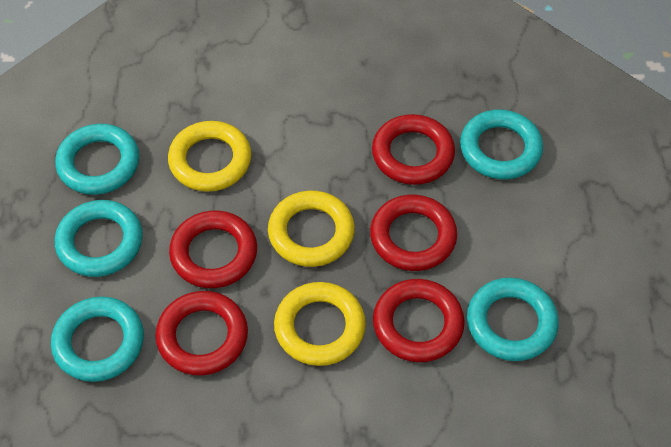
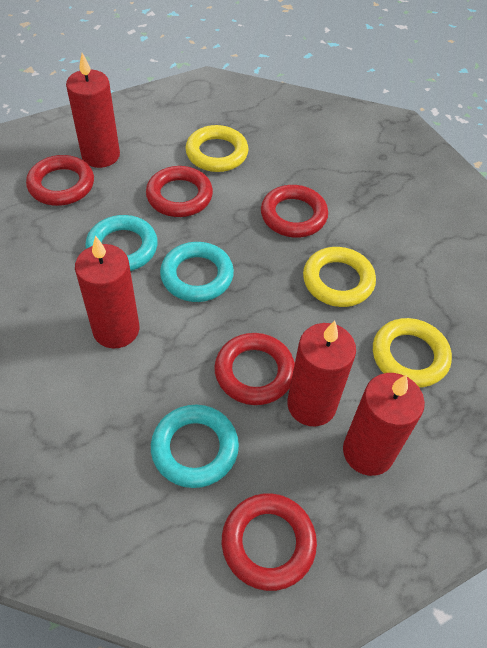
red candle: 0 -> 4
turquoise ring: 5 -> 3

